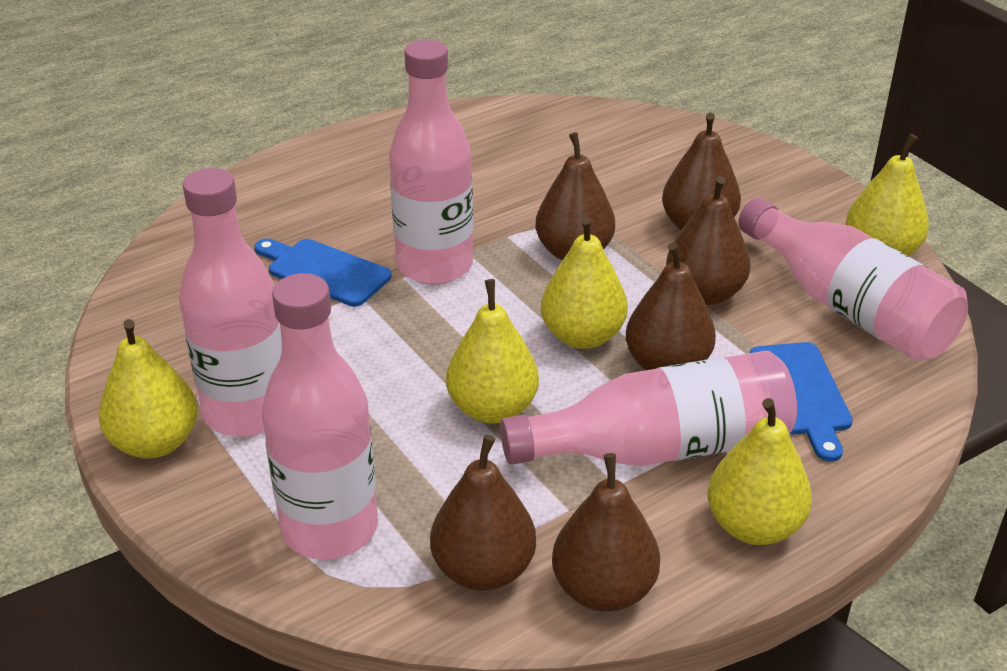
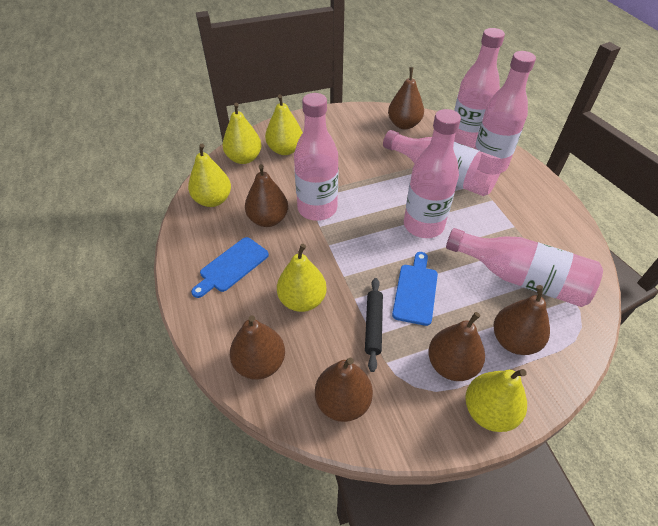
black rolling pin: 0 -> 1
pink bottle: 5 -> 6

